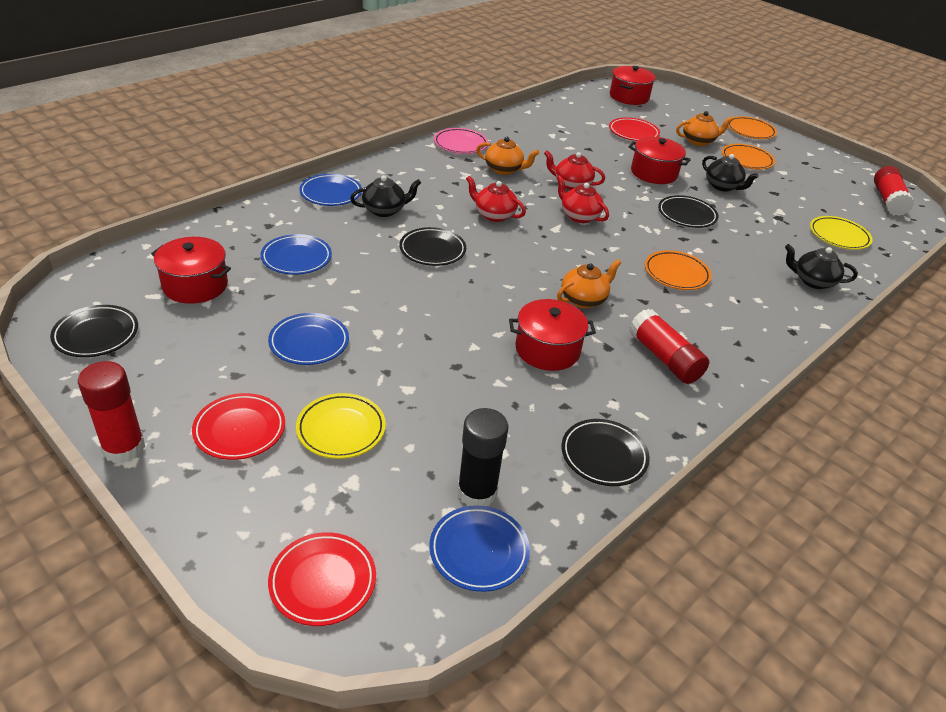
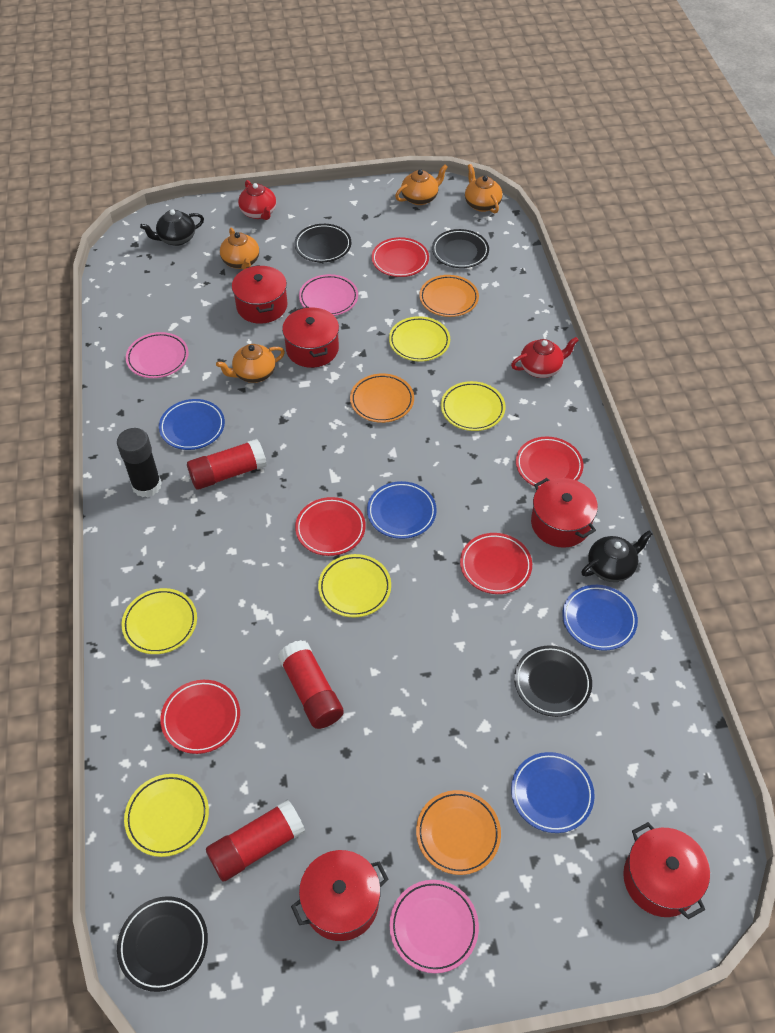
black teapot: 3 -> 2
orange teapot: 3 -> 4
pink plate: 1 -> 3
red plate: 3 -> 5
red pot: 4 -> 5
red teapot: 3 -> 2
yellow plate: 2 -> 5

